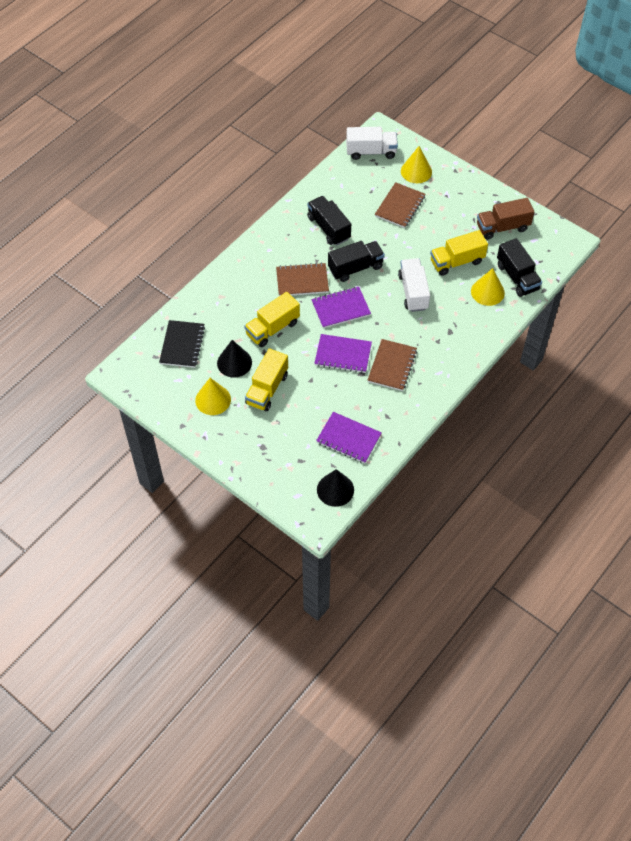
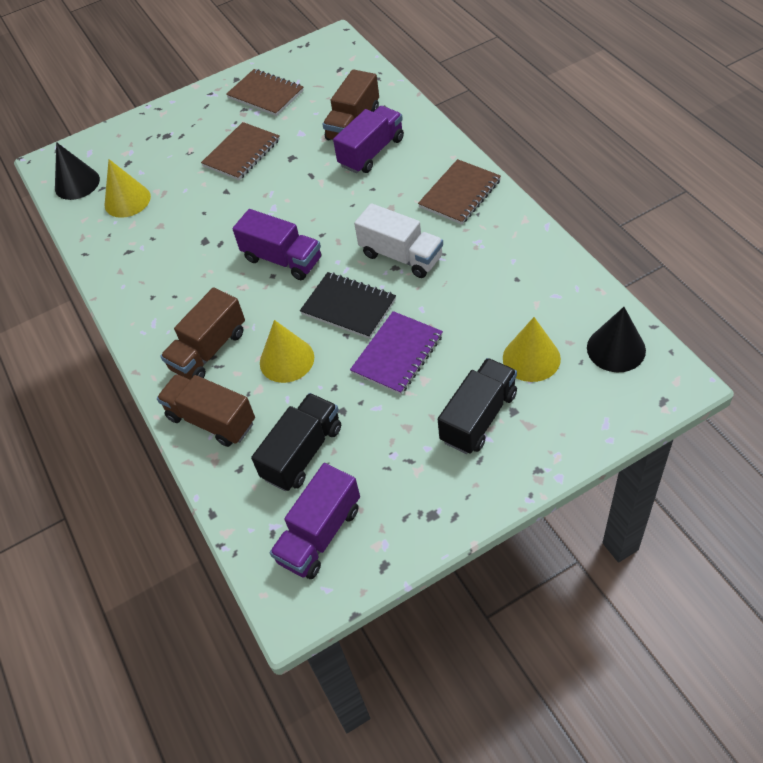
black truck: 3 -> 2
brown truck: 1 -> 3
purple notebook: 3 -> 1
purple truck: 0 -> 3
white truck: 2 -> 1
yellow truck: 3 -> 0

